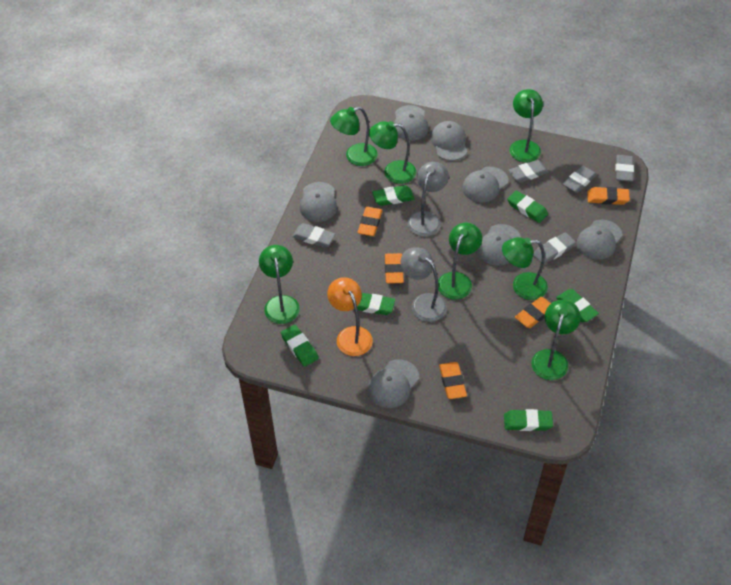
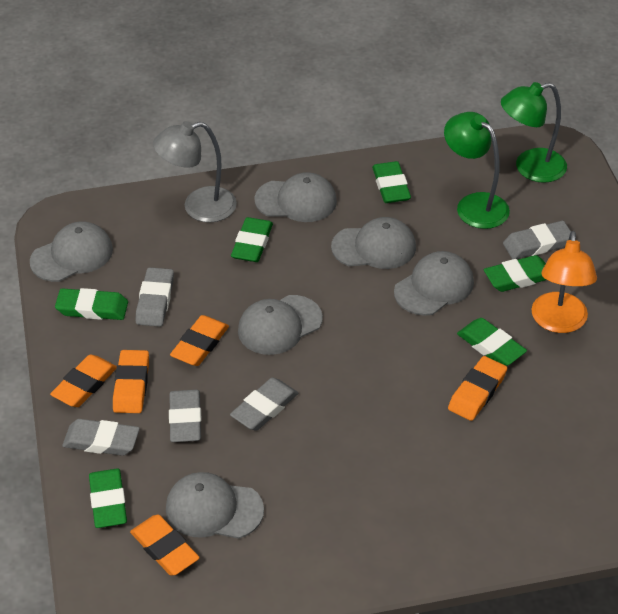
green lamp: 7 -> 2
grey cap: 7 -> 6
grey lamp: 2 -> 1

